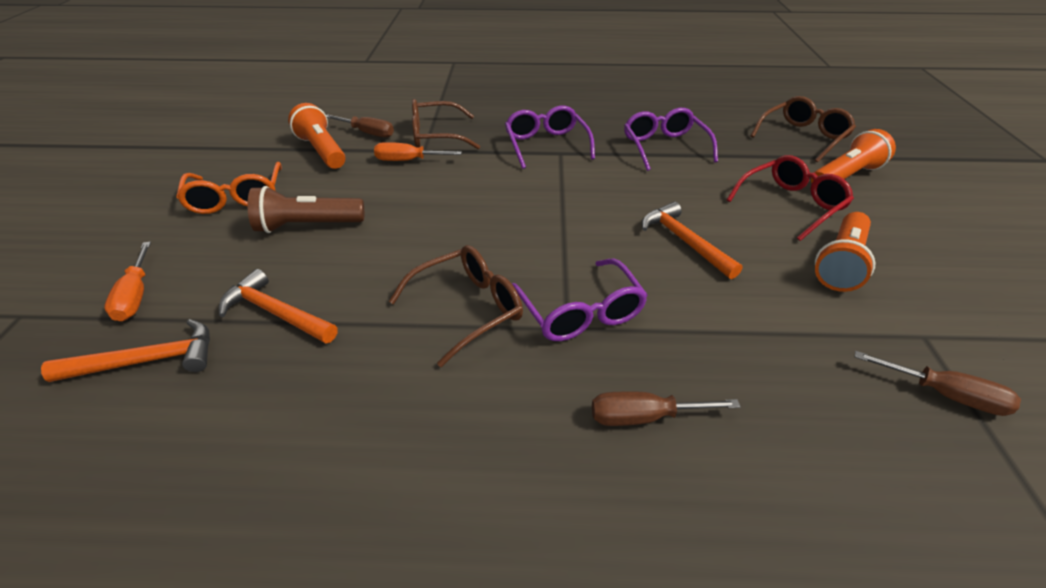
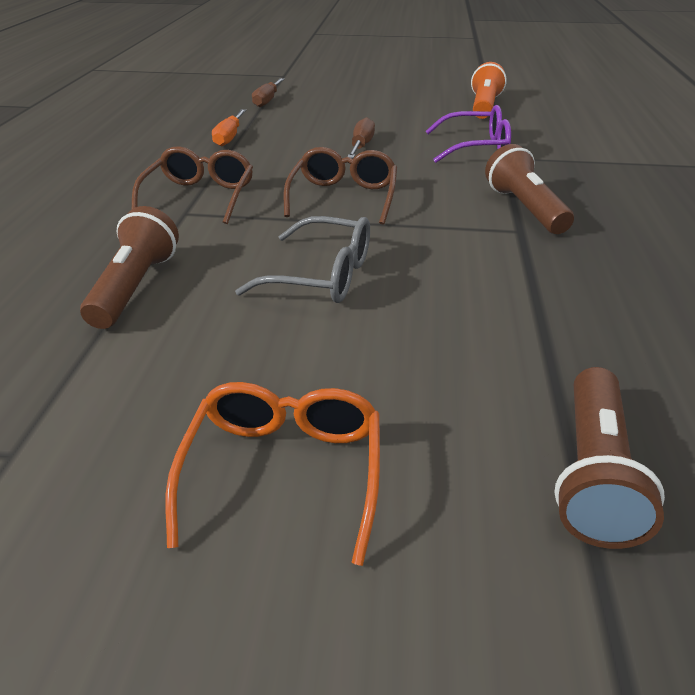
brown flashlight: 1 -> 3
brown glasses: 3 -> 2
brown screwdriver: 3 -> 2
grey glasses: 0 -> 1
orange flashlight: 3 -> 1
orange hammer: 3 -> 0
orange screwdriver: 2 -> 1
purple glasses: 3 -> 1
red glasses: 1 -> 0

